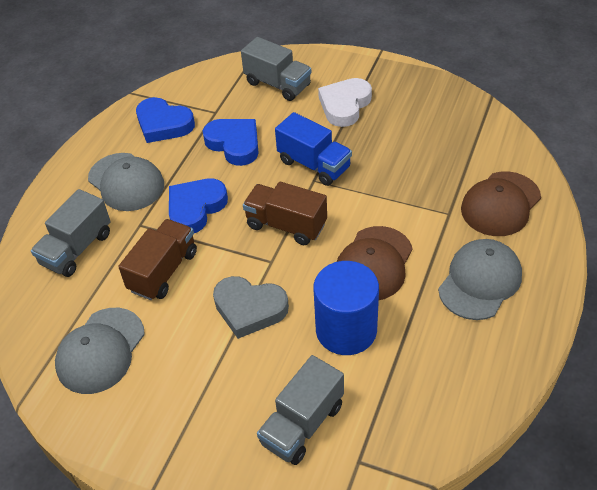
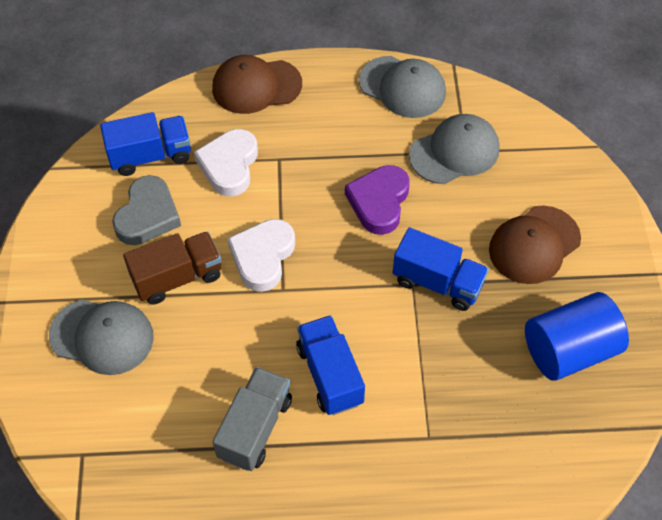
blue heart: 3 -> 0
blue truck: 1 -> 3
brown truck: 2 -> 1
grey truck: 3 -> 1
purple heart: 0 -> 1
white heart: 1 -> 2

